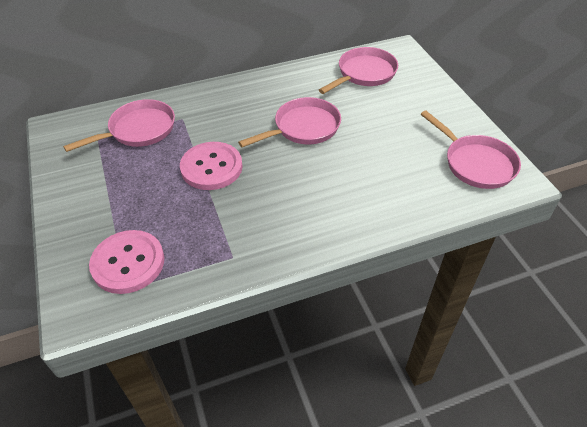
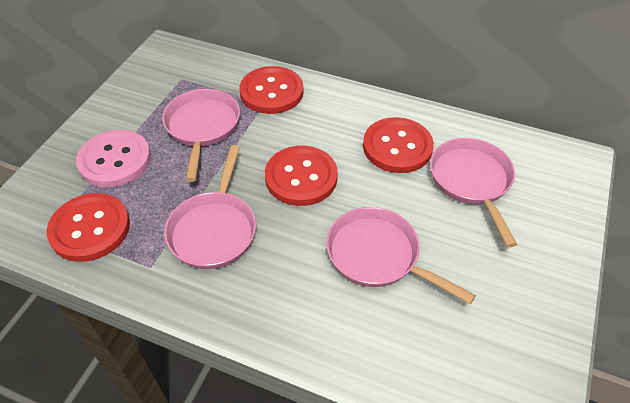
pink button: 2 -> 1
red button: 0 -> 4

